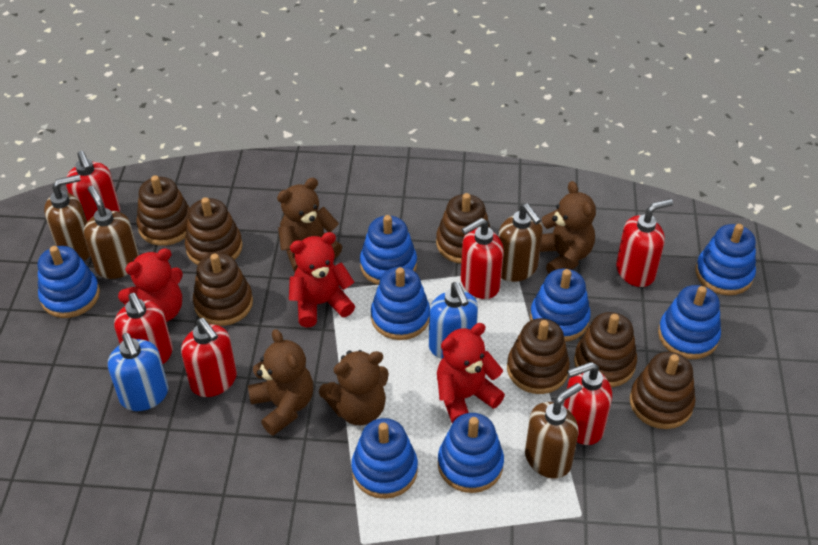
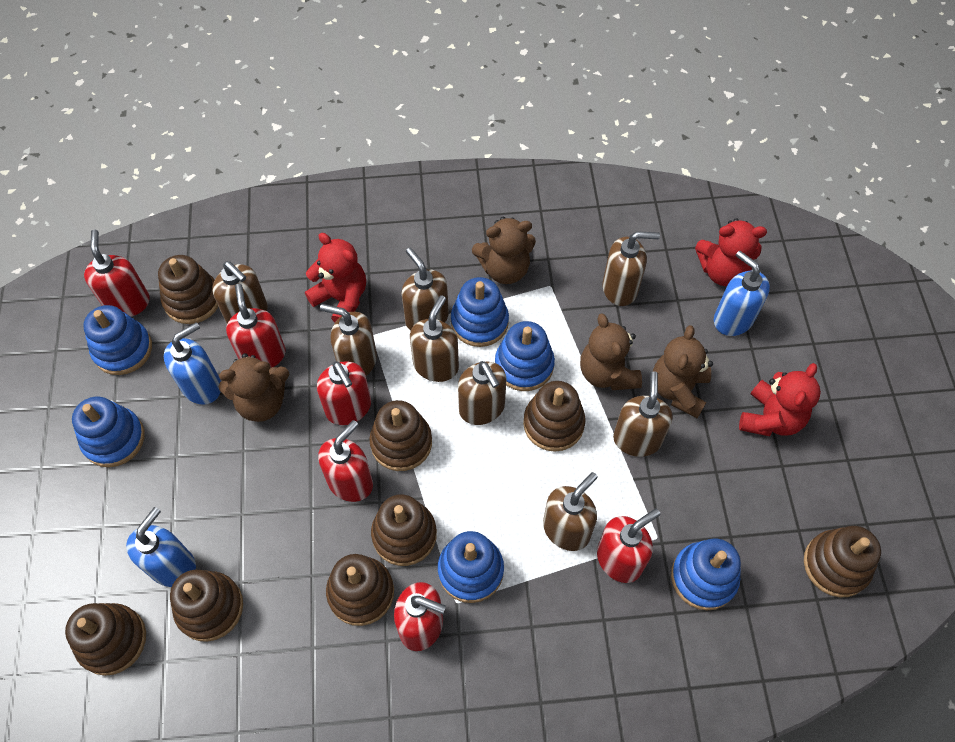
blue soap dispenser: 2 -> 3
blue stacking toy: 8 -> 6
brown soap dispenser: 4 -> 8
brown stacking toy: 7 -> 8

